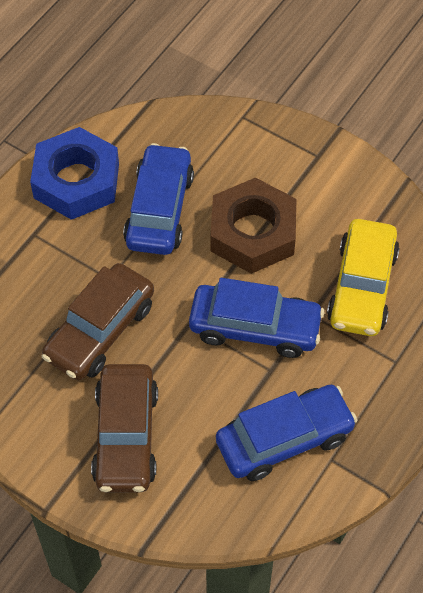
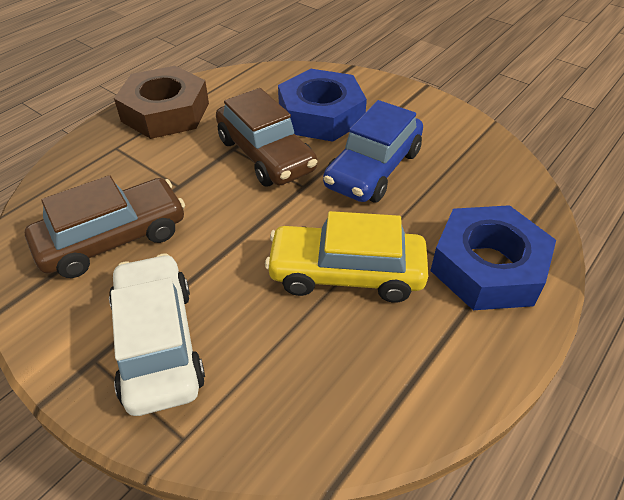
blue car: 3 -> 1
blue nut: 1 -> 2
white car: 0 -> 1

